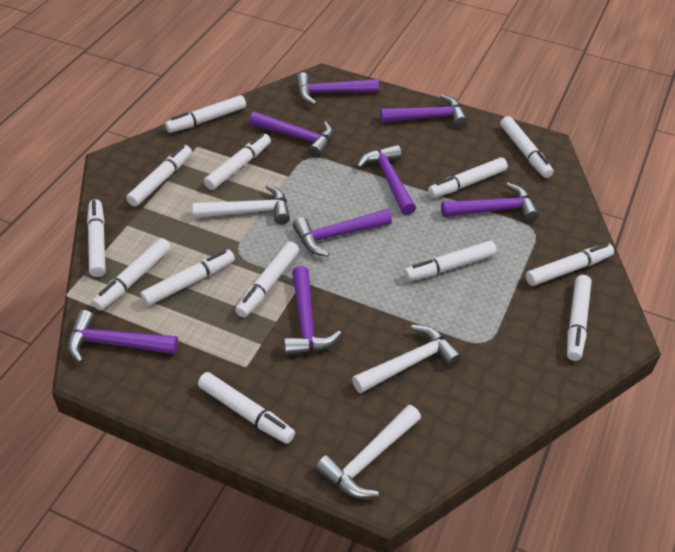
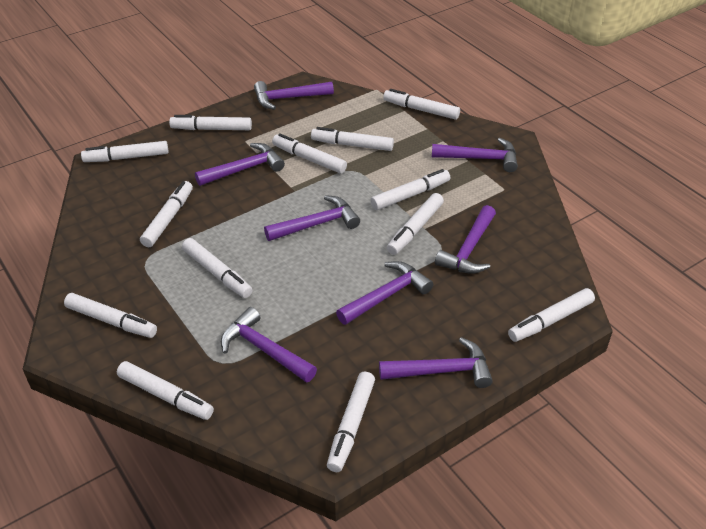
white hammer: 3 -> 0

